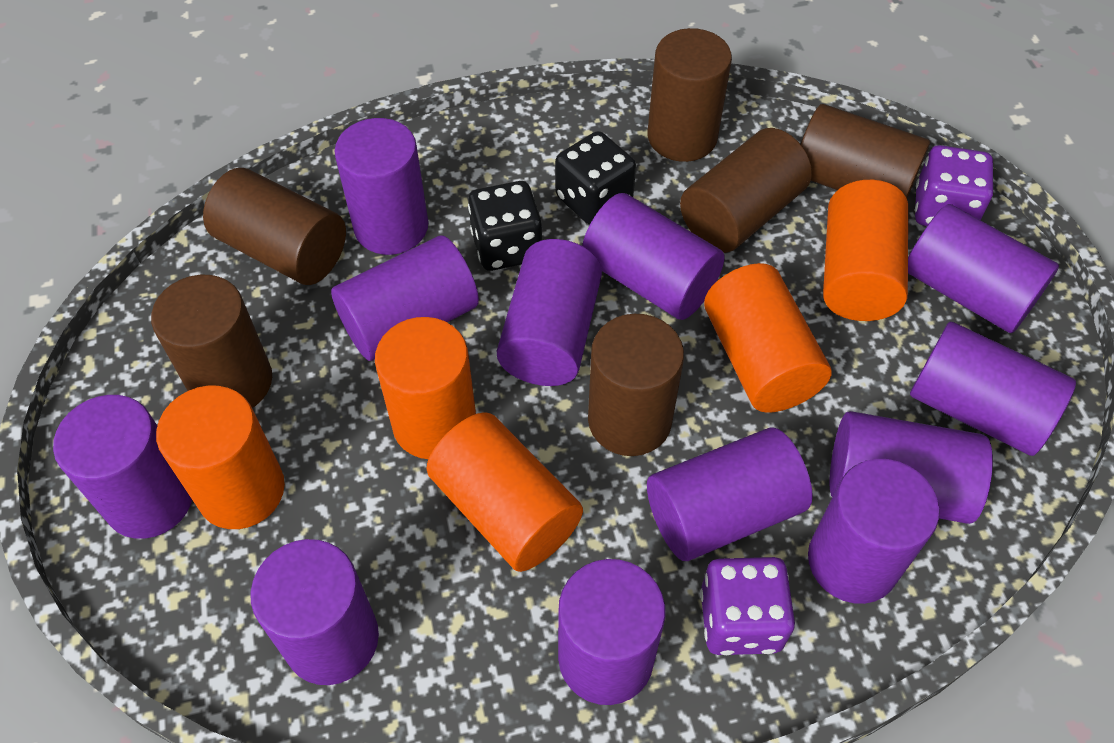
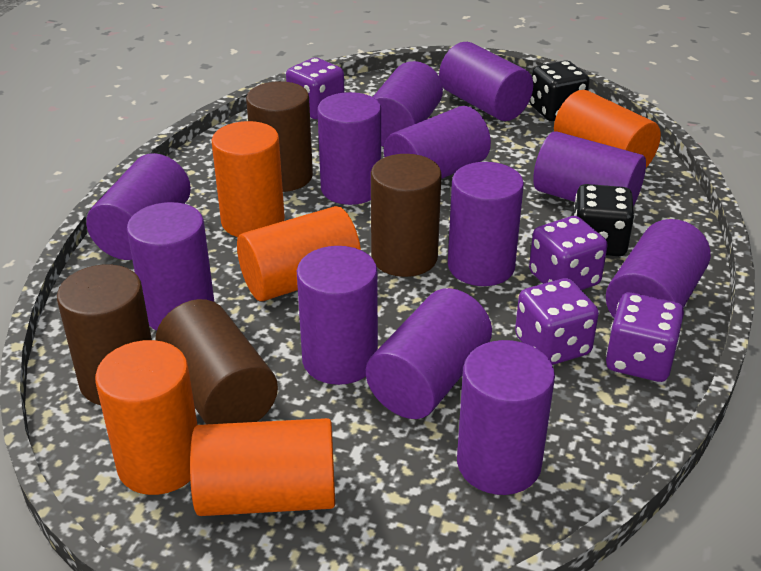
brown cylinder: 6 -> 4
purple dice: 2 -> 4

